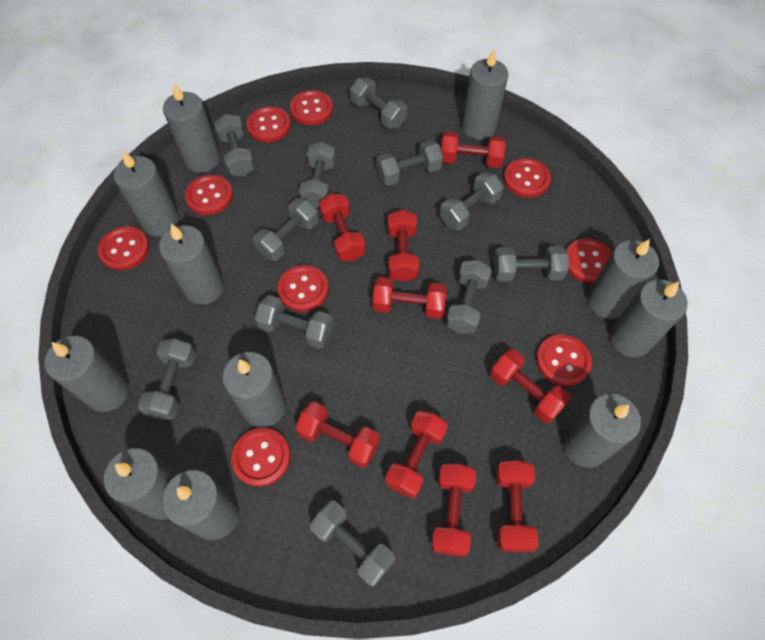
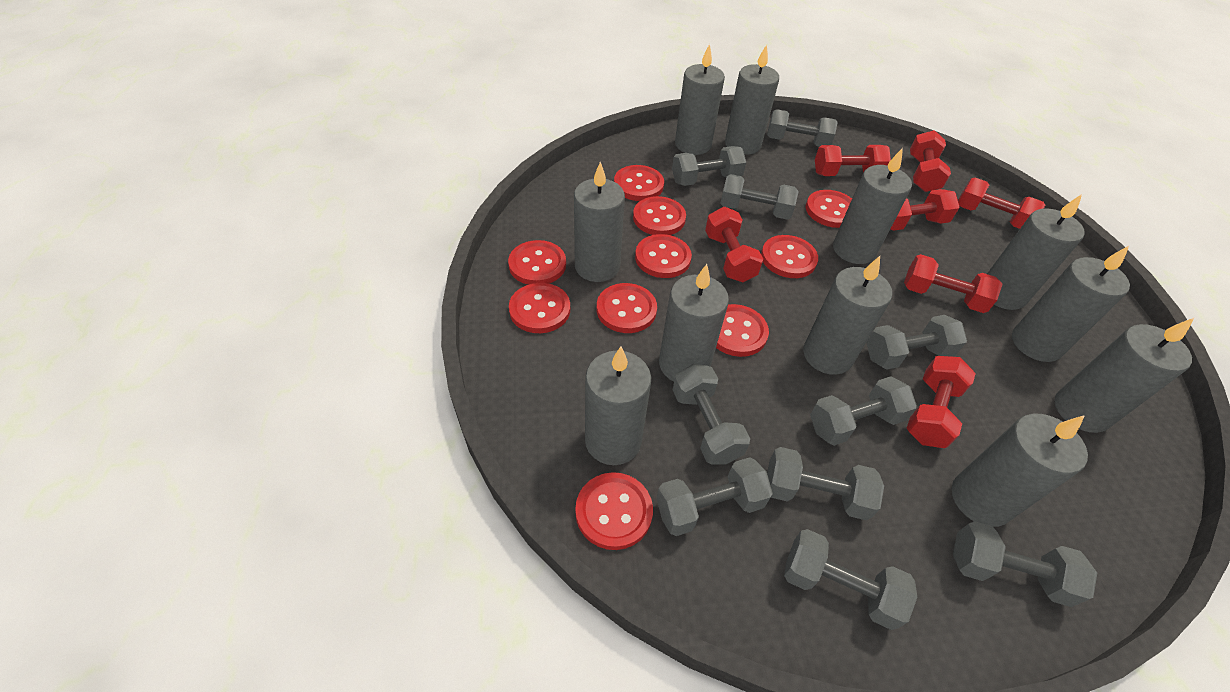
grey dumbbell: 11 -> 10
red button: 9 -> 10
red dumbbell: 9 -> 7

